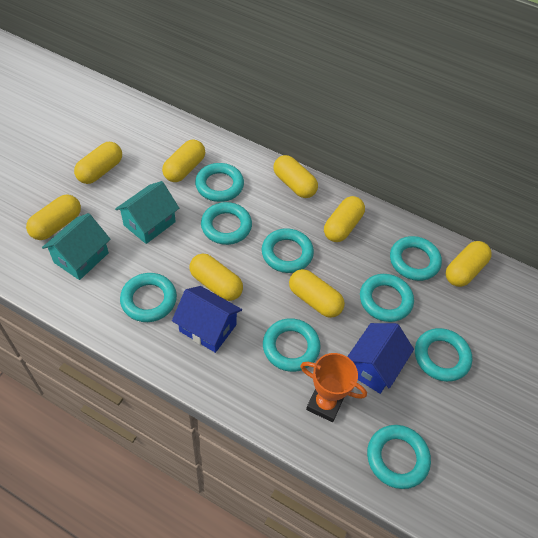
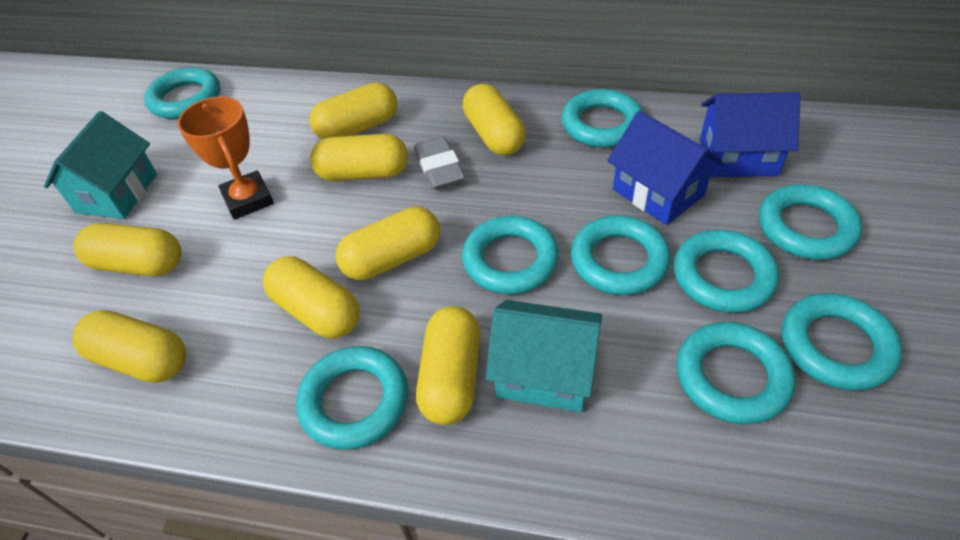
grey eraser: 0 -> 1

